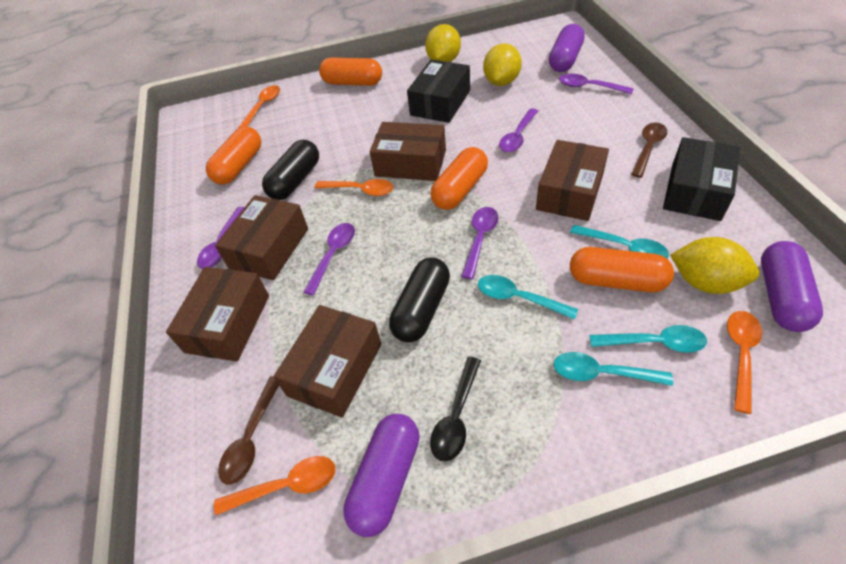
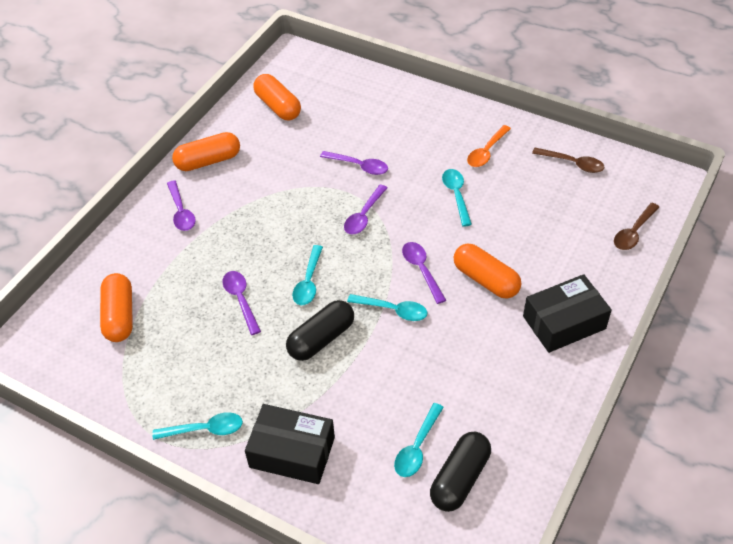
black spoon: 1 -> 0
brown box: 5 -> 0
orange spoon: 4 -> 1
purple capsule: 3 -> 0
turquoise spoon: 4 -> 5
yellow lemon: 3 -> 0

